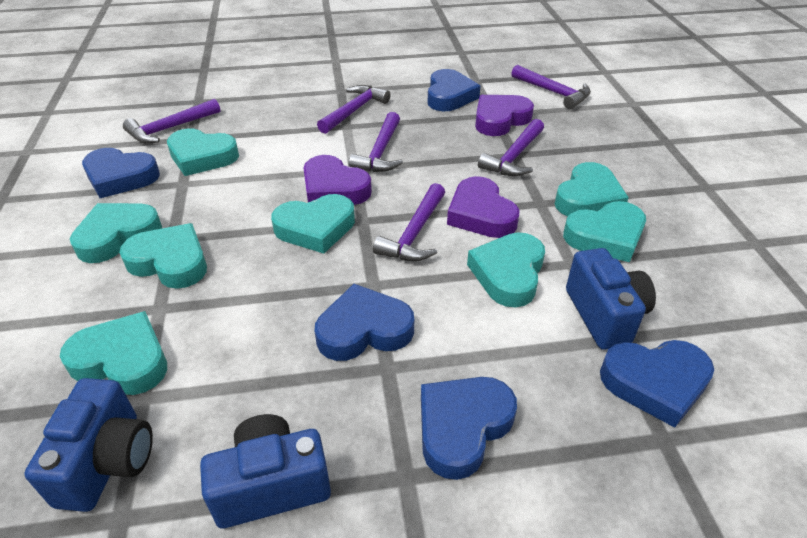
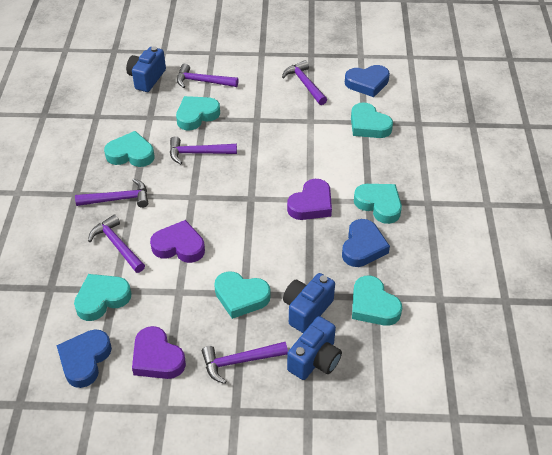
blue heart: 5 -> 3
turquoise heart: 8 -> 7

